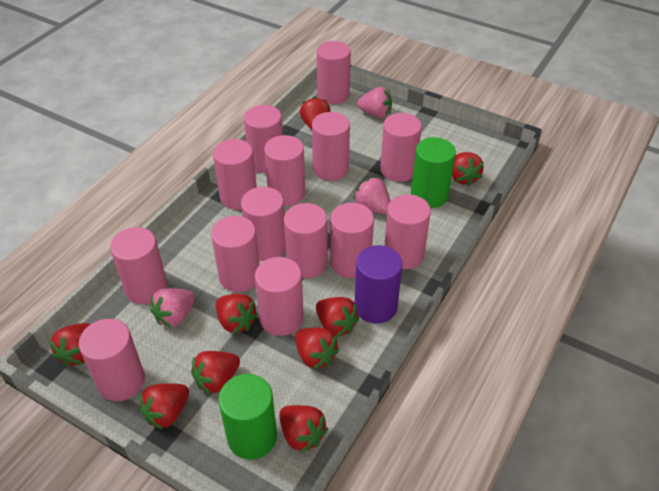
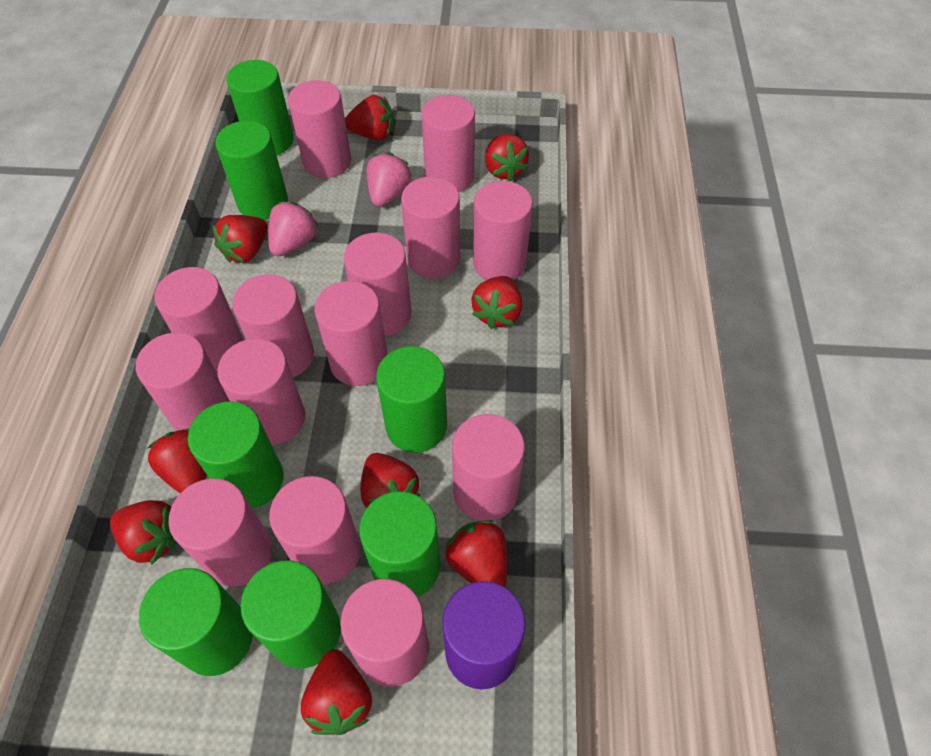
green cylinder: 2 -> 7
pink strawberry: 3 -> 2

